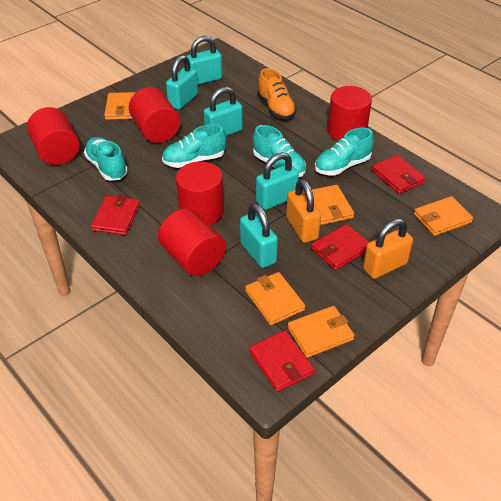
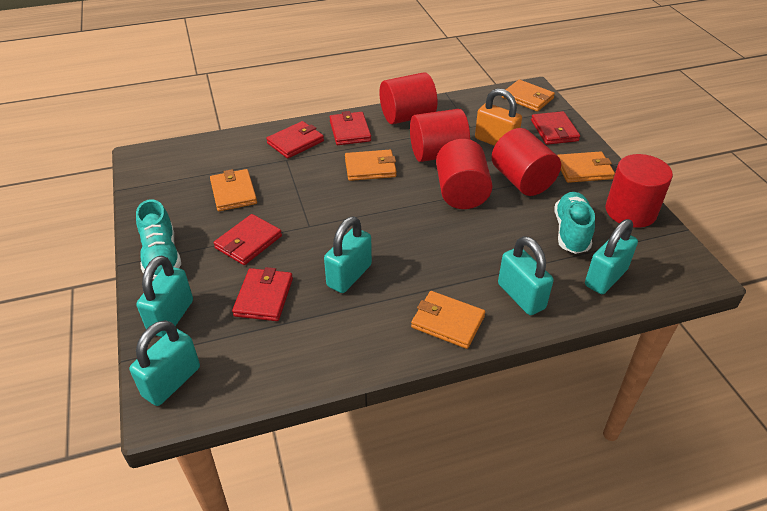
orange padlock: 2 -> 1
orange shoe: 1 -> 0
red wallet: 4 -> 5
turquoise shoe: 4 -> 2

